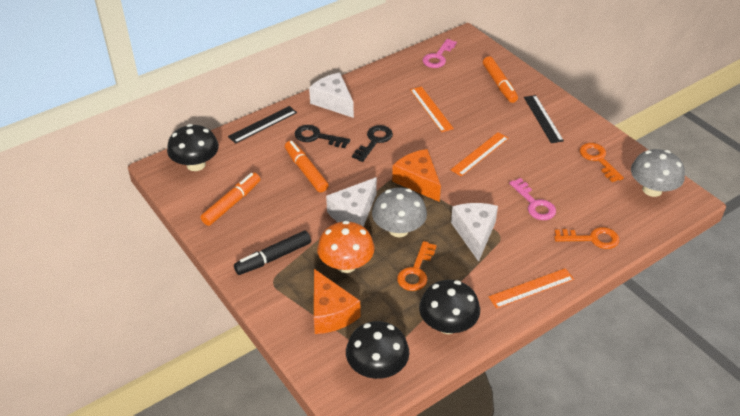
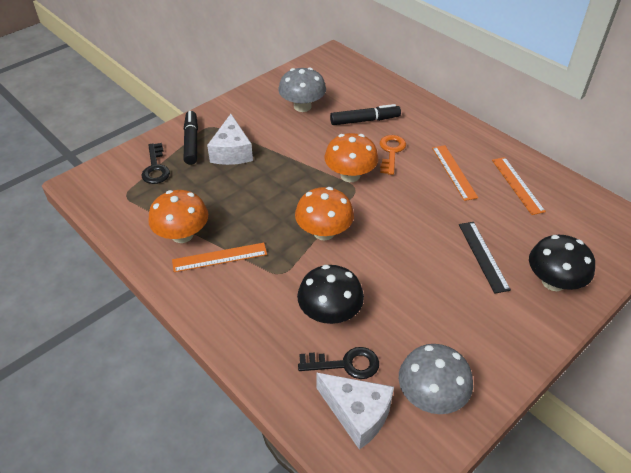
black marker: 1 -> 2
black mushroom: 3 -> 2
black ruler: 2 -> 1
orange cheese: 2 -> 0
orange key: 3 -> 1
orange marker: 3 -> 0
orange mushroom: 1 -> 3
pink key: 2 -> 0
white cheese: 3 -> 2

